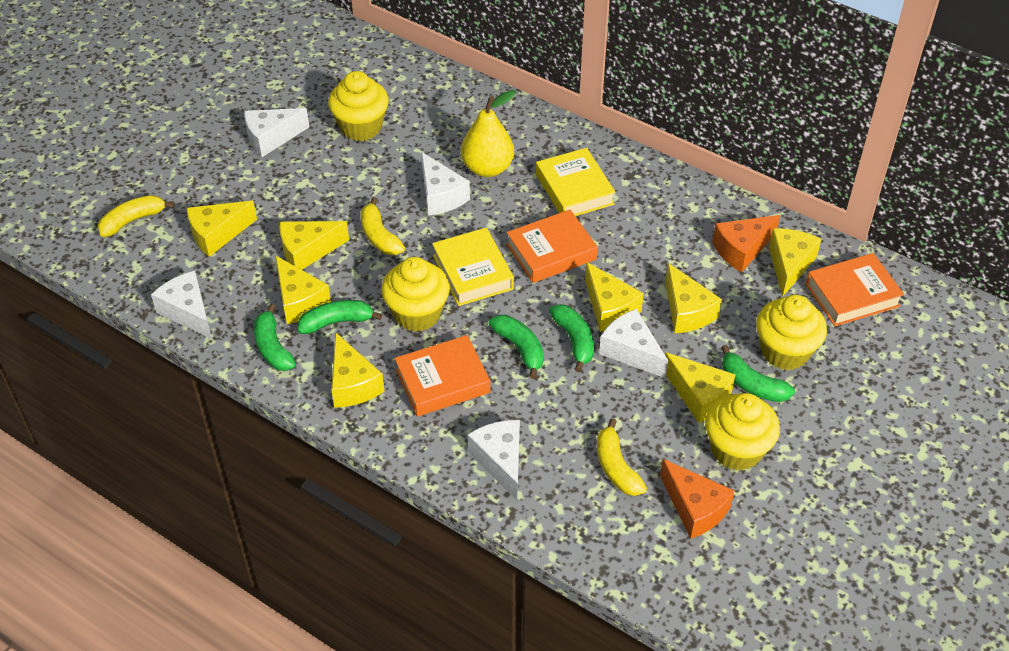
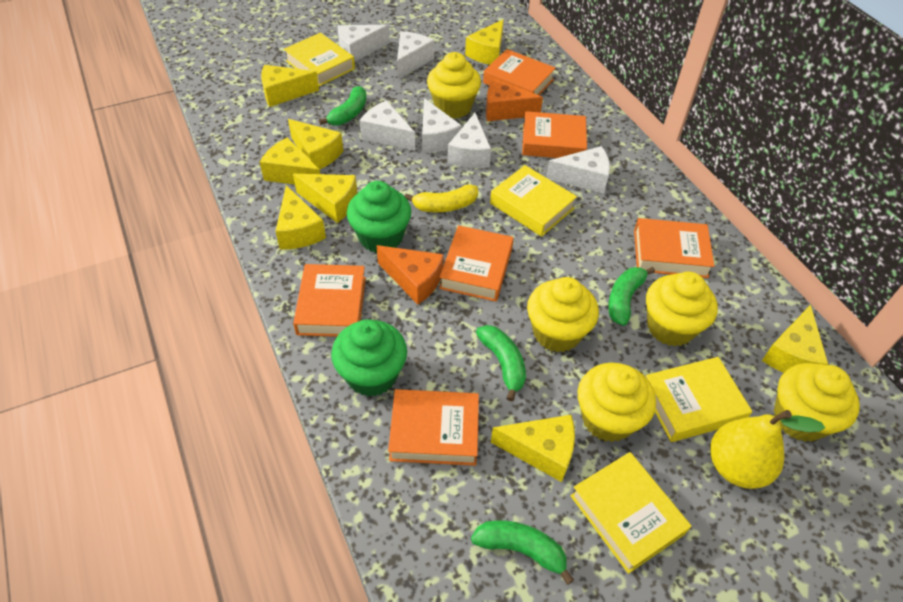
green banana: 5 -> 4
green cupcake: 0 -> 2
orange book: 3 -> 6
white cheese: 5 -> 6
yellow banana: 3 -> 1
yellow book: 2 -> 4
yellow cupcake: 4 -> 5

